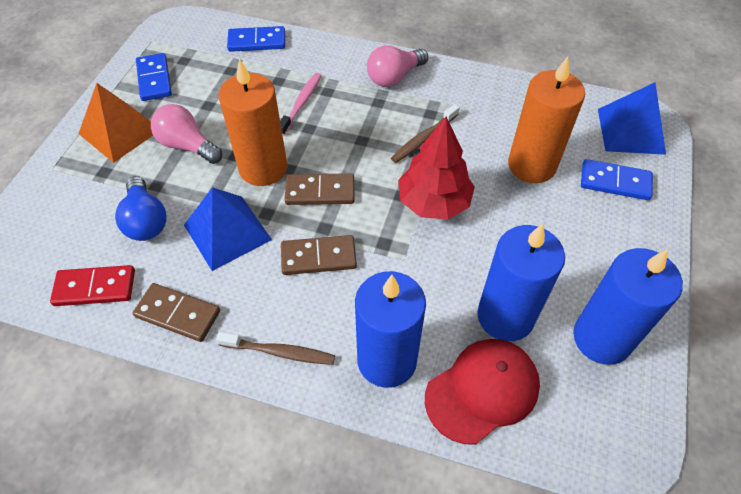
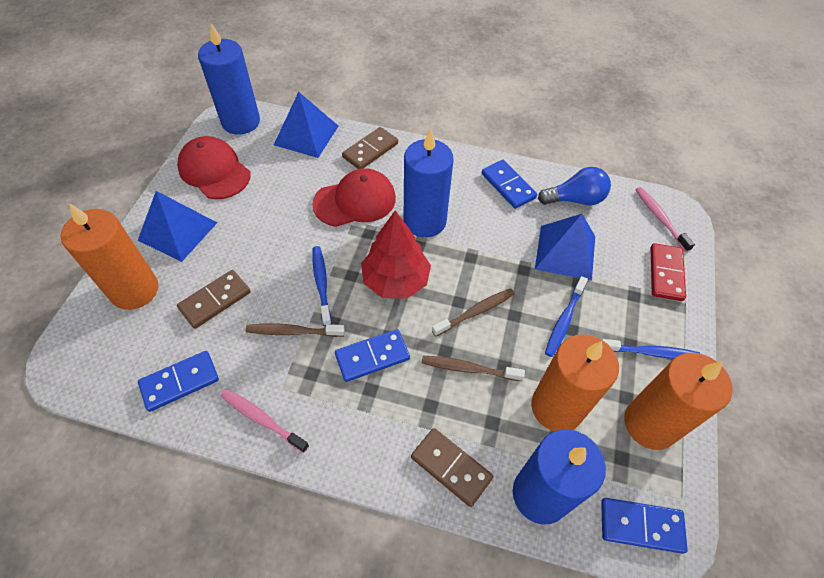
blue domino: 3 -> 4
blue pyramid: 2 -> 3
blue toothbrush: 0 -> 3
brown toothbrush: 2 -> 3
orange candle: 2 -> 3
orange pyramid: 1 -> 0
pink light bulb: 2 -> 0
pink toothbrush: 1 -> 2
red cap: 1 -> 2

